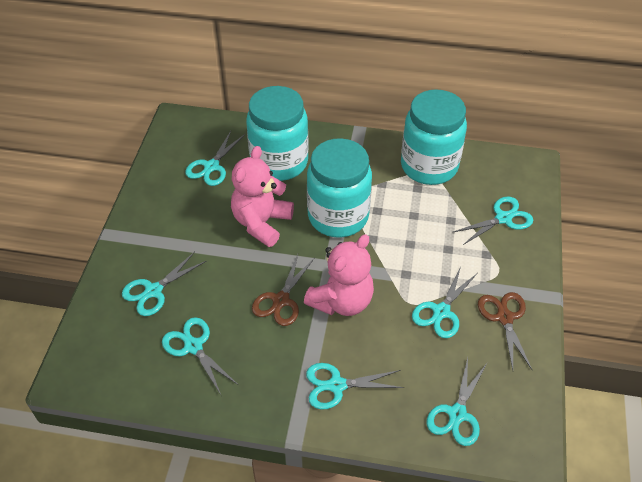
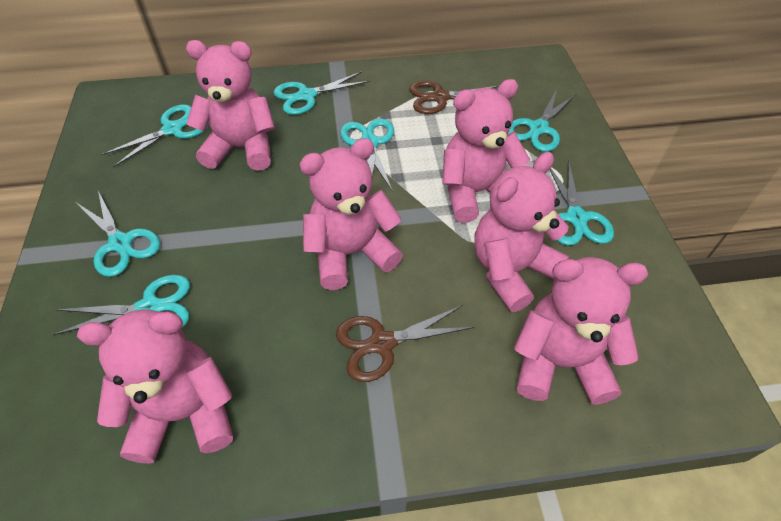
pink teddy bear: 2 -> 6
turquoise jar: 3 -> 0

